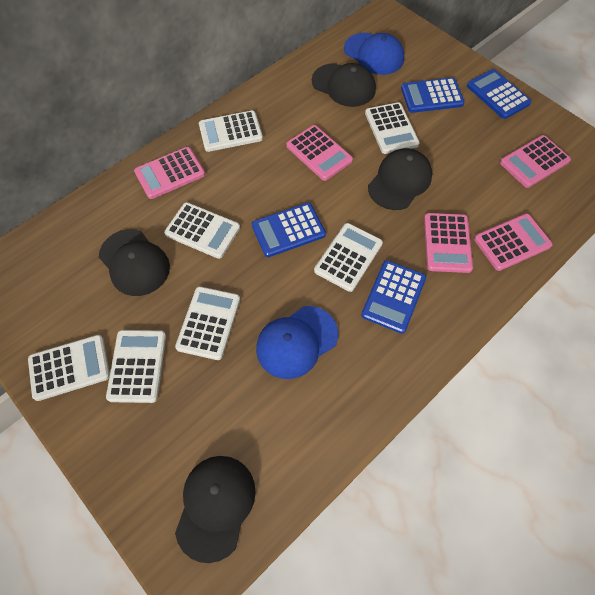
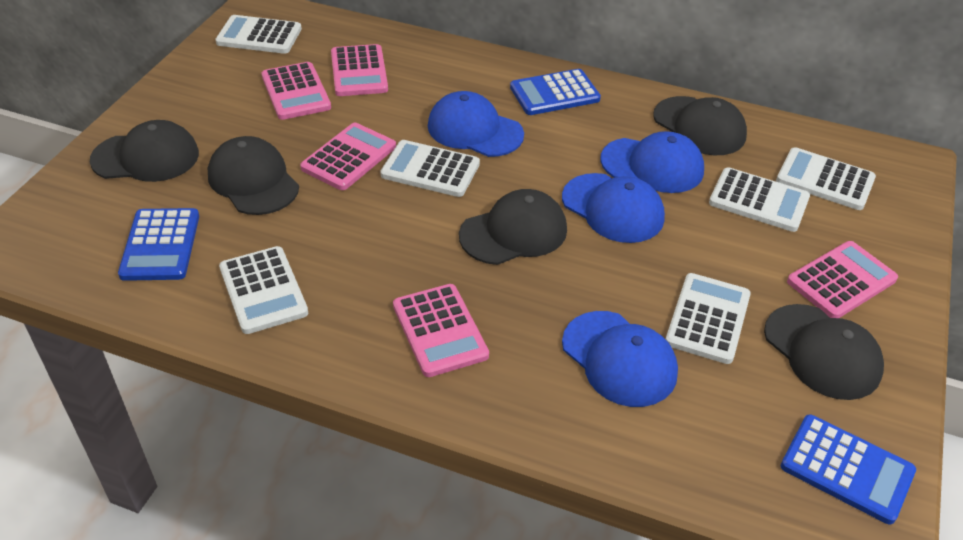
black cap: 4 -> 5
blue calculator: 4 -> 3
blue cap: 2 -> 4
white calculator: 7 -> 6

